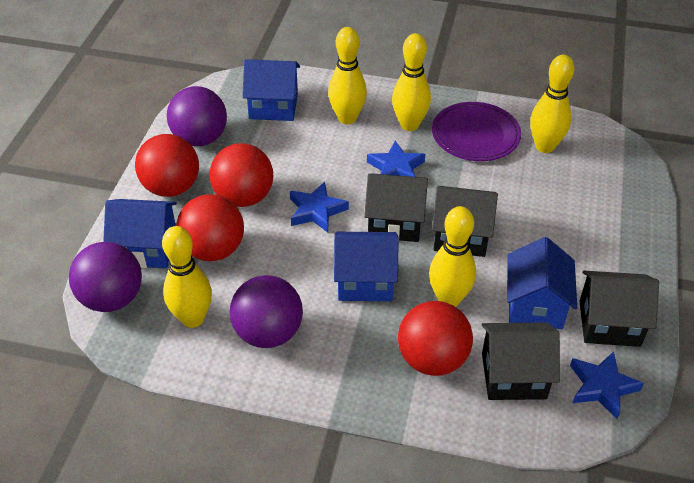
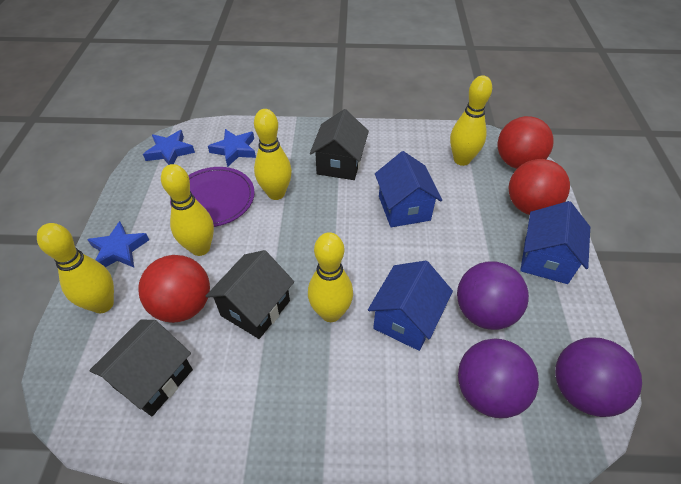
black house: 4 -> 3
blue house: 4 -> 3
red ball: 4 -> 3

